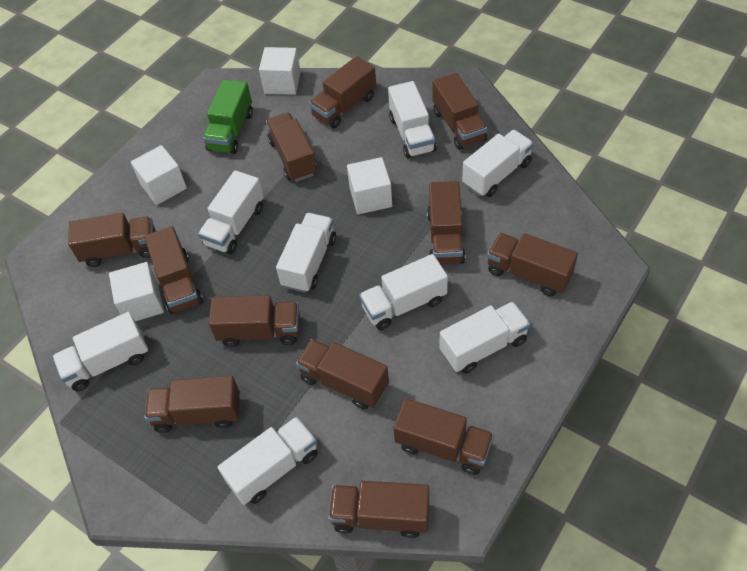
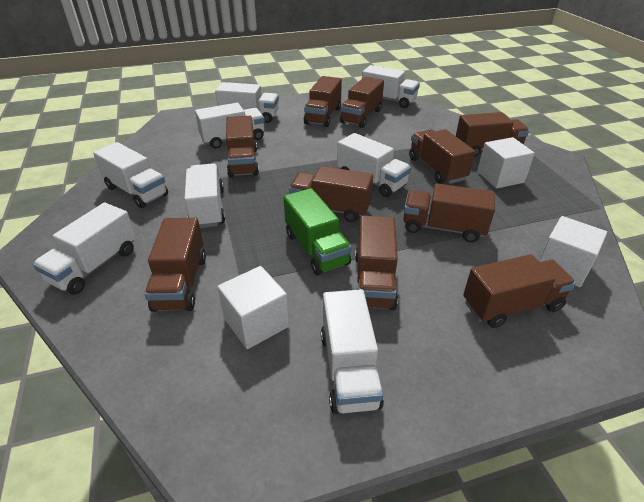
brown truck: 12 -> 10
white cube: 4 -> 3

